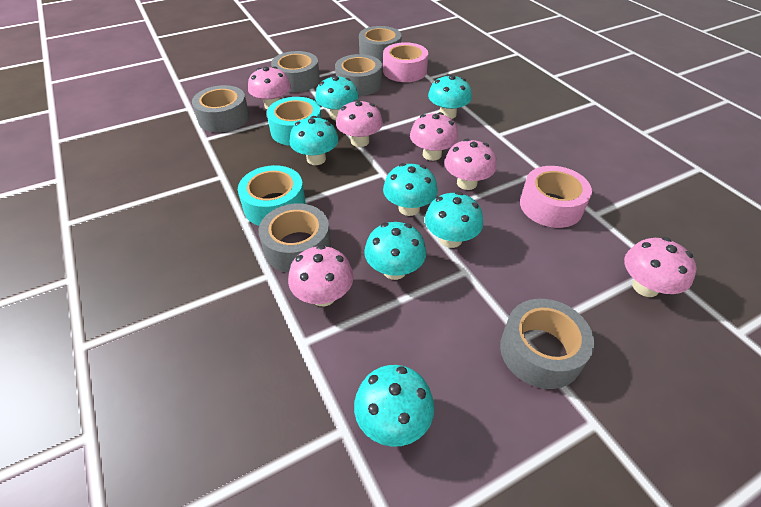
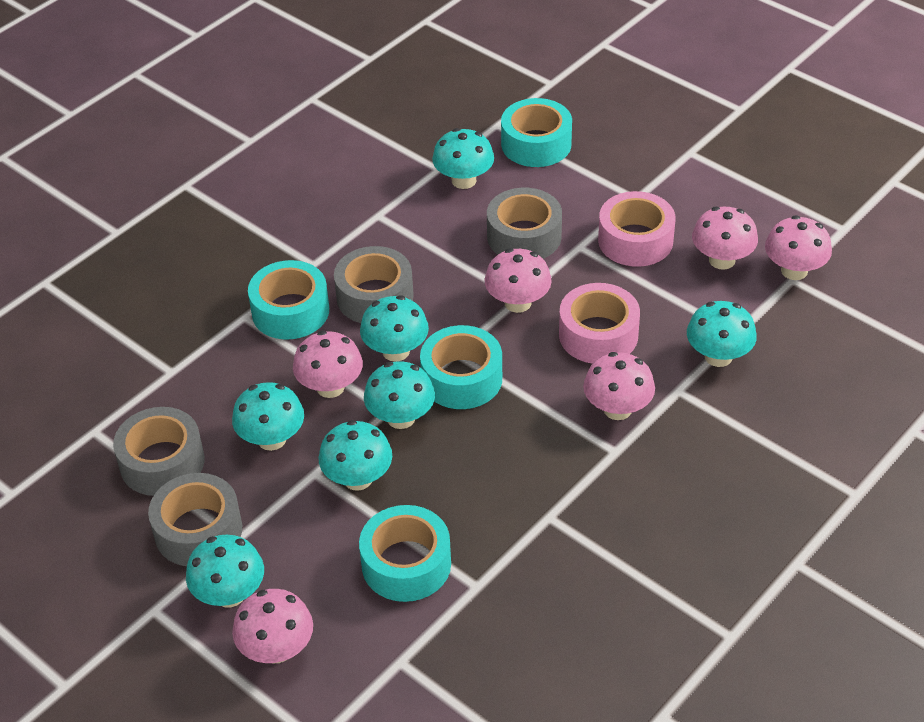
grey tape: 6 -> 4
turquoise tape: 2 -> 4

